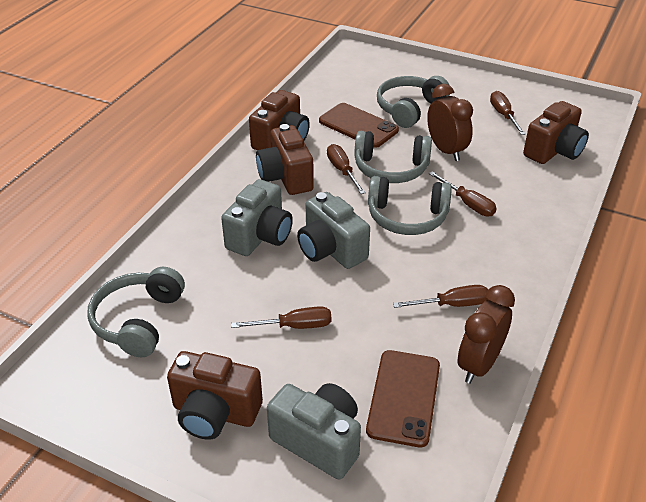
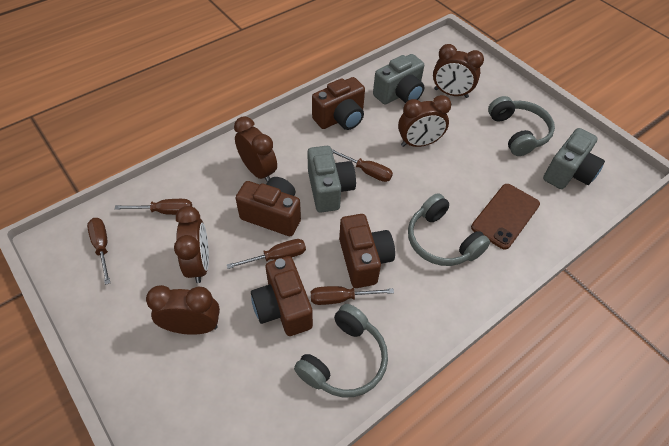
brown clock: 2 -> 5
brown phone: 2 -> 1
grey headphones: 4 -> 3

